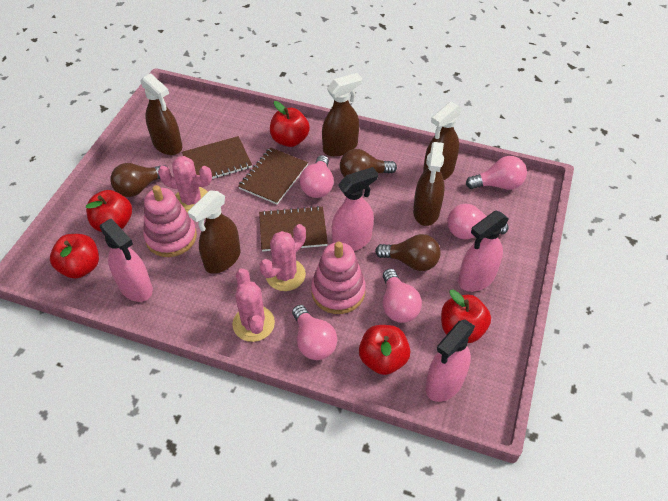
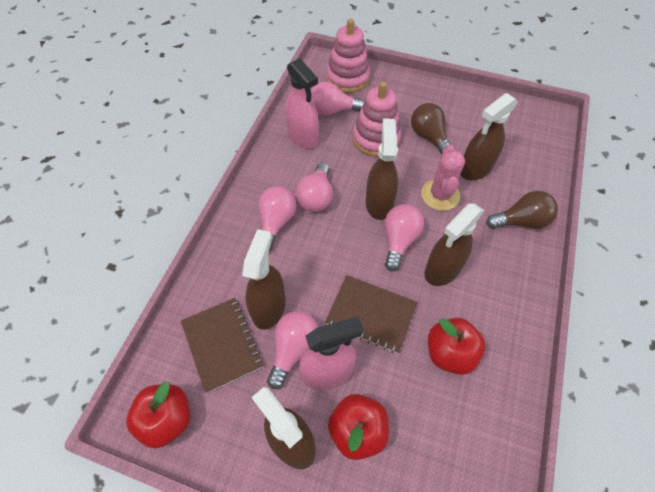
brown light bulb: 3 -> 2
brown notebook: 3 -> 2
pink cactus: 3 -> 1
pink spray bottle: 4 -> 2
red apple: 5 -> 3

